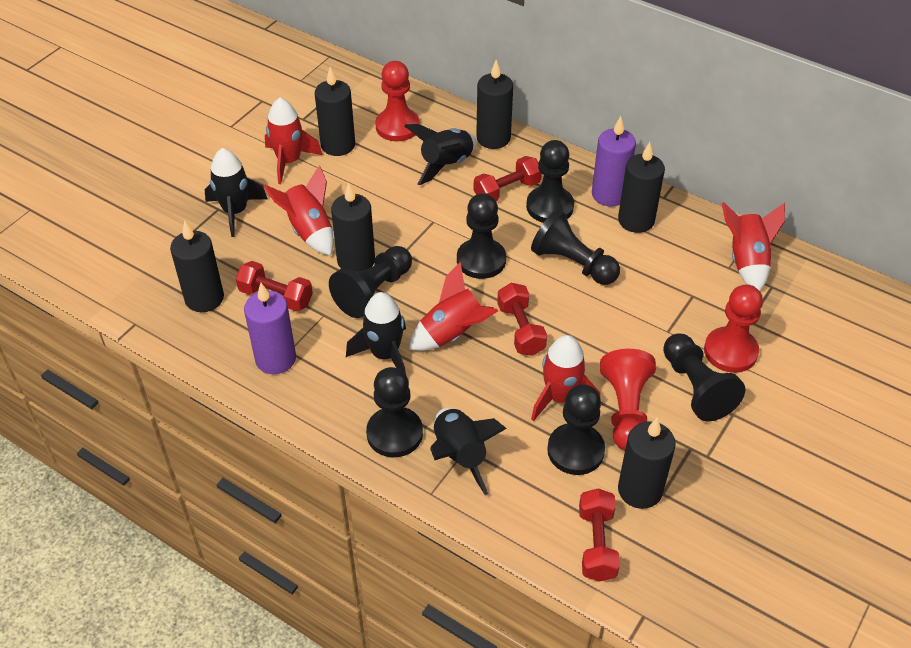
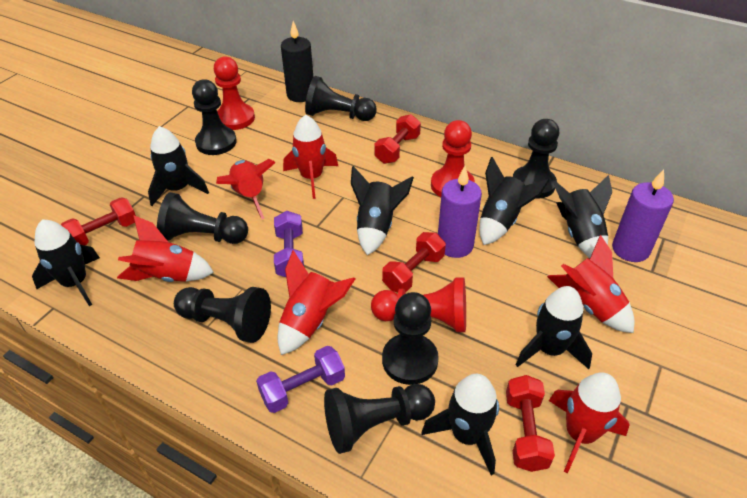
black candle: 6 -> 1
black rocket: 4 -> 7
purple dumbbell: 0 -> 2
red rocket: 5 -> 6

